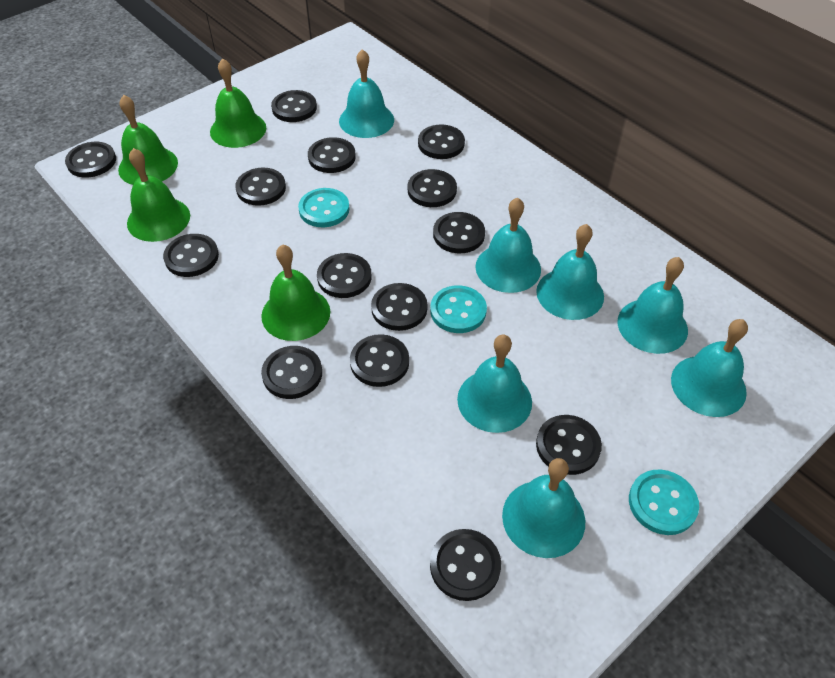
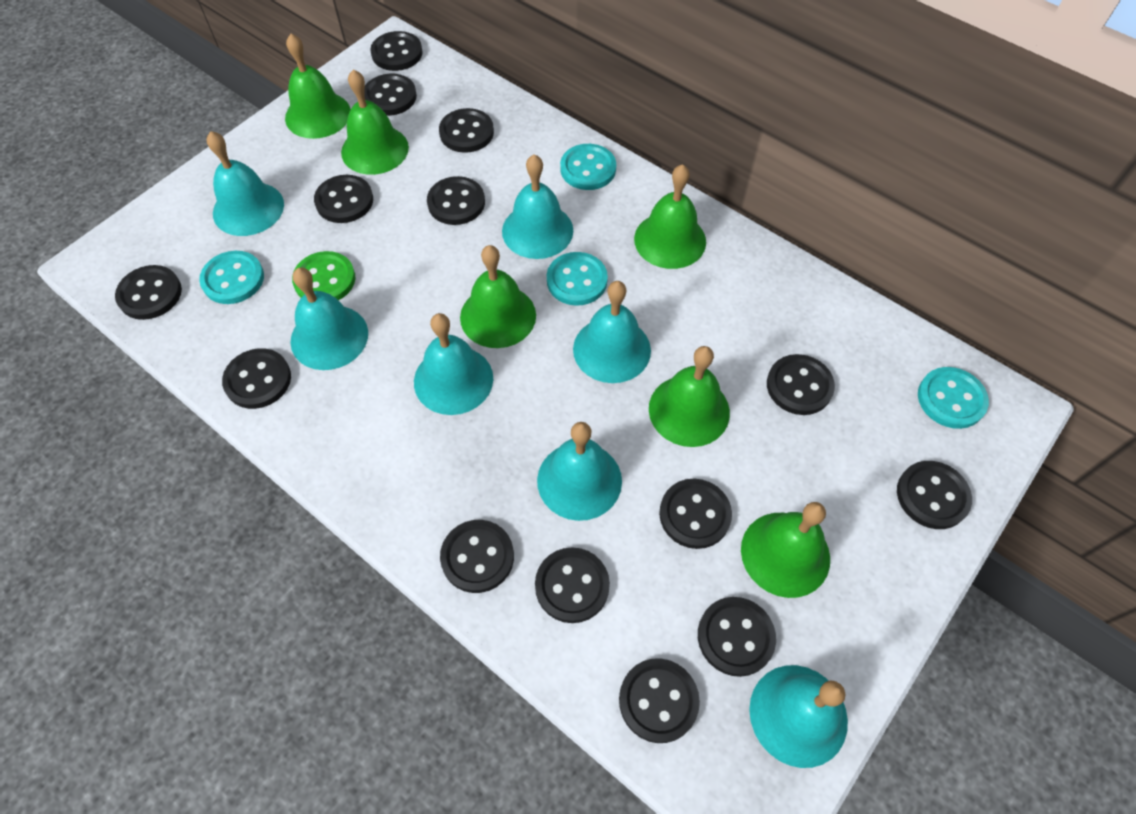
green bell: 4 -> 6
green button: 0 -> 1
turquoise button: 3 -> 4

